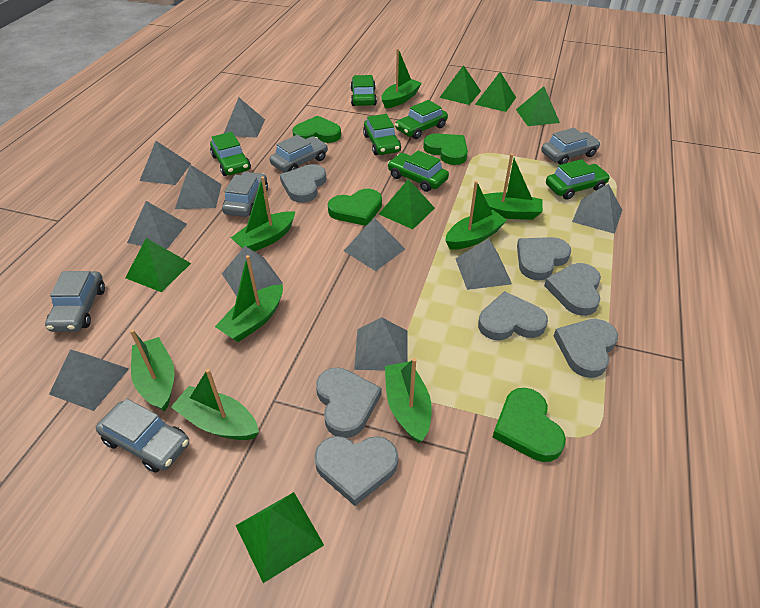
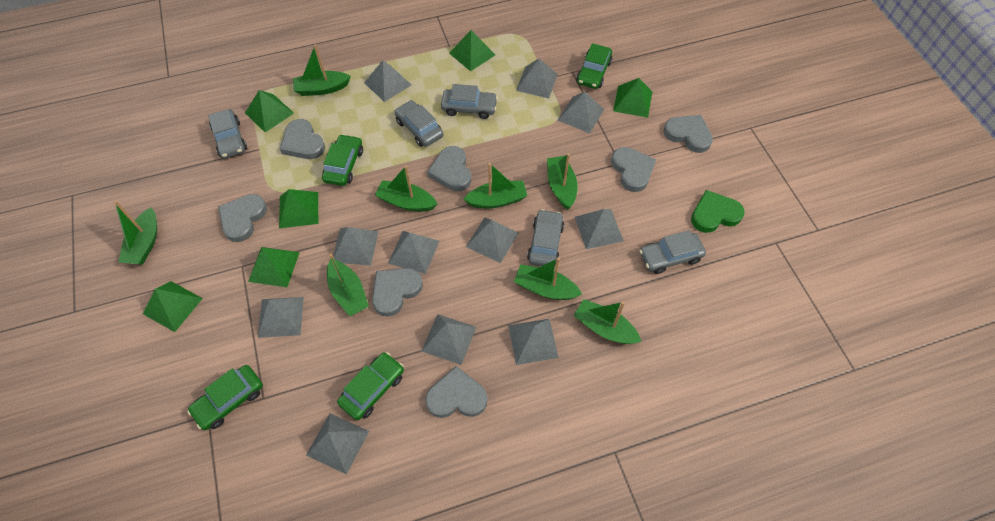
green car: 6 -> 4
green heart: 4 -> 1
grey pyramid: 10 -> 11

